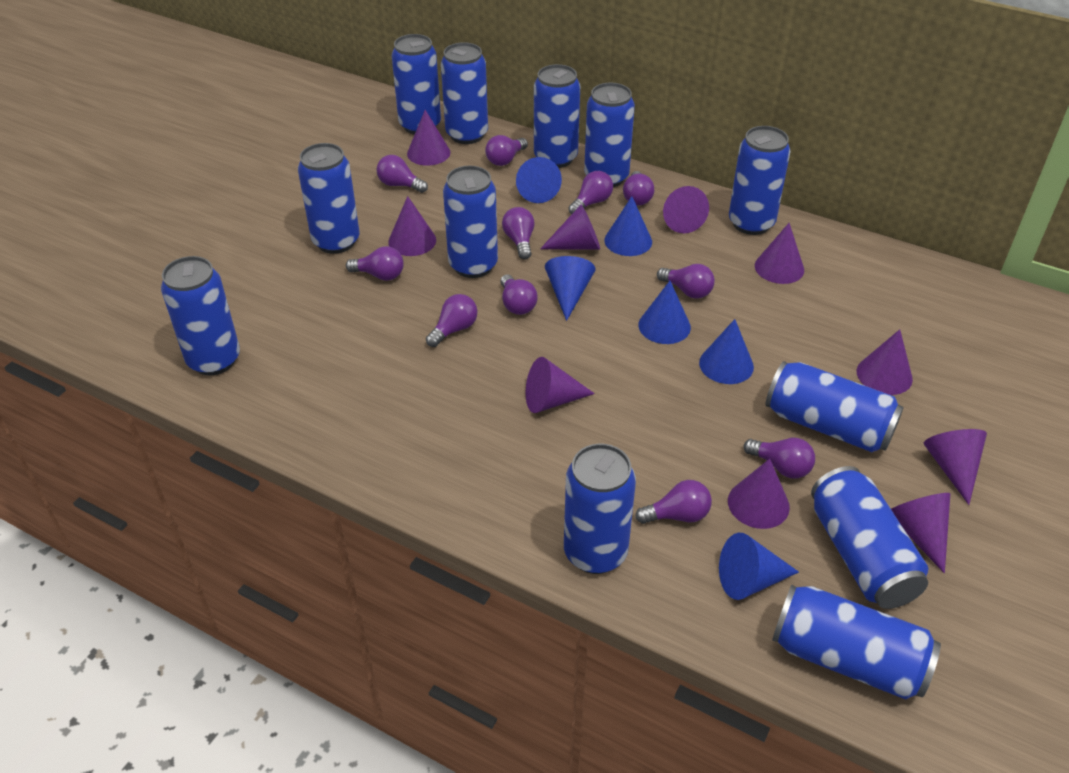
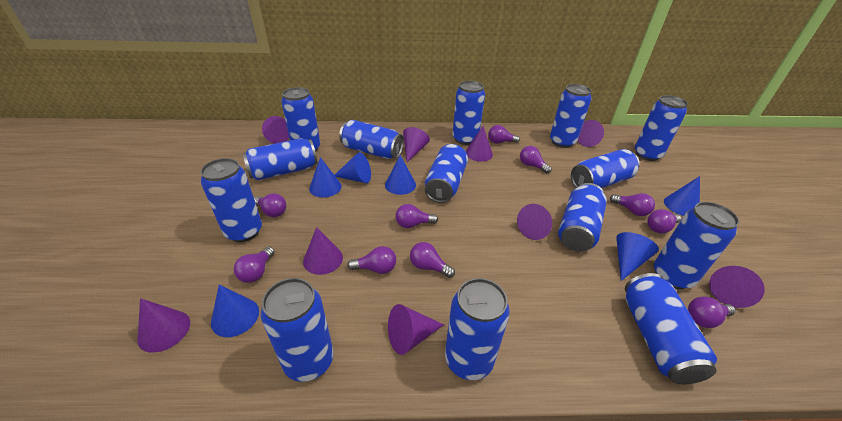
blue can: 12 -> 14
purple cone: 10 -> 9
purple light bulb: 11 -> 10

